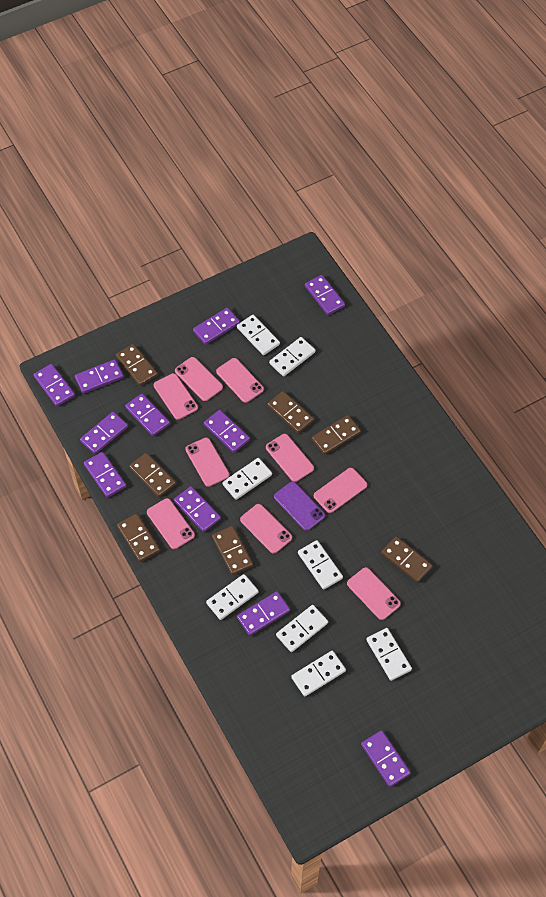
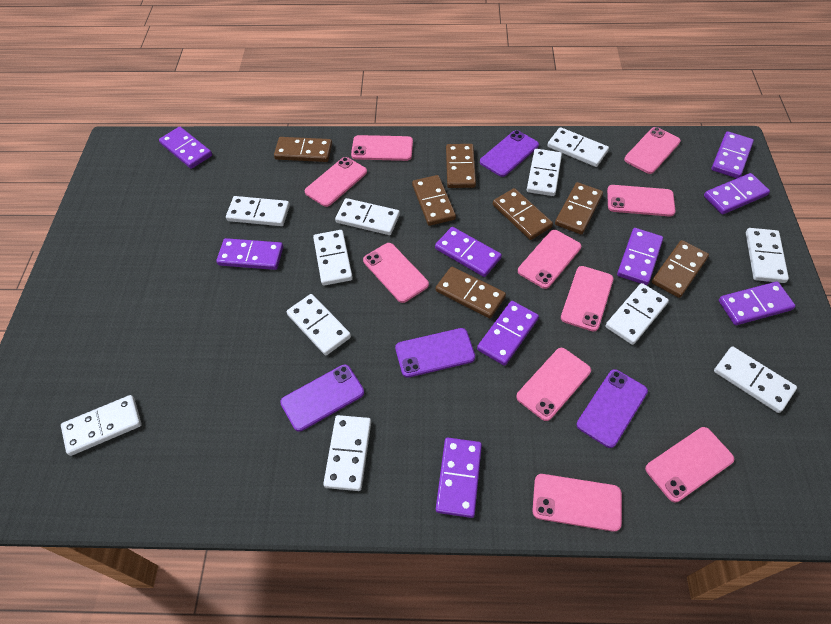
pink phone: 9 -> 10
purple domino: 11 -> 9
purple phone: 1 -> 4
white domino: 8 -> 11

